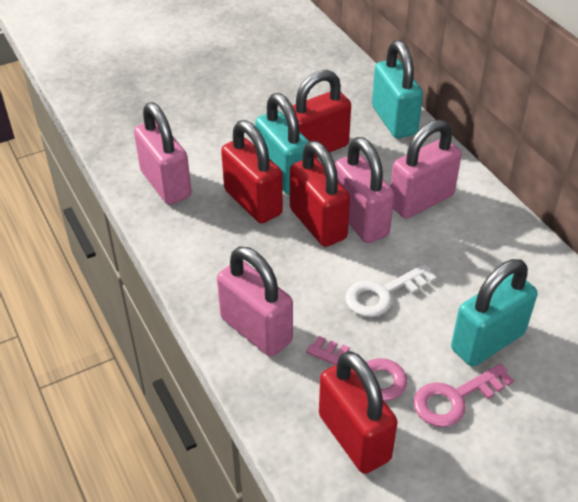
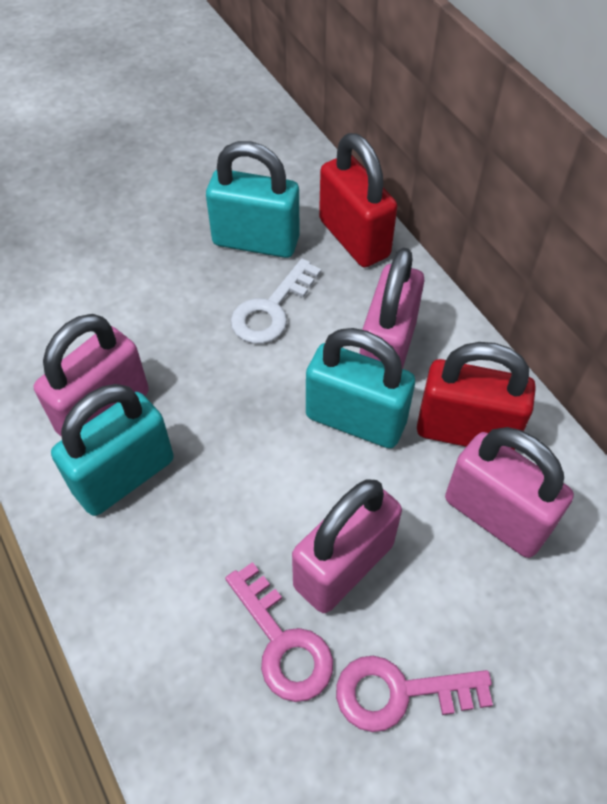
red padlock: 4 -> 2

